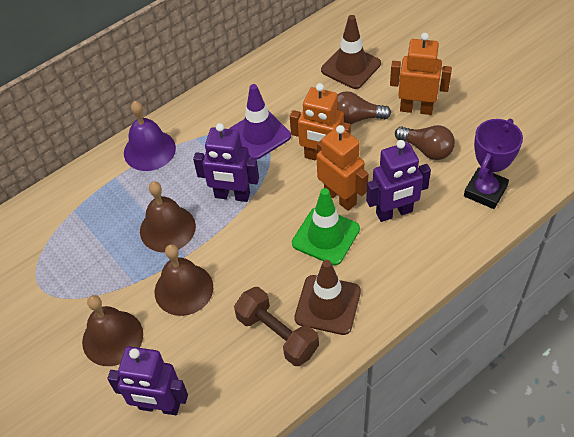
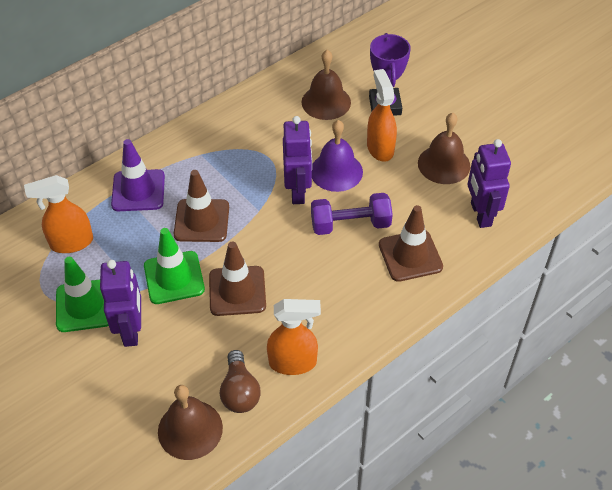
brown dumbbell: 1 -> 0
brown light bulb: 2 -> 1
brown traffic cone: 2 -> 3
green traffic cone: 1 -> 2
orange robot: 3 -> 0
orange spray bottle: 0 -> 3
purple dumbbell: 0 -> 1

